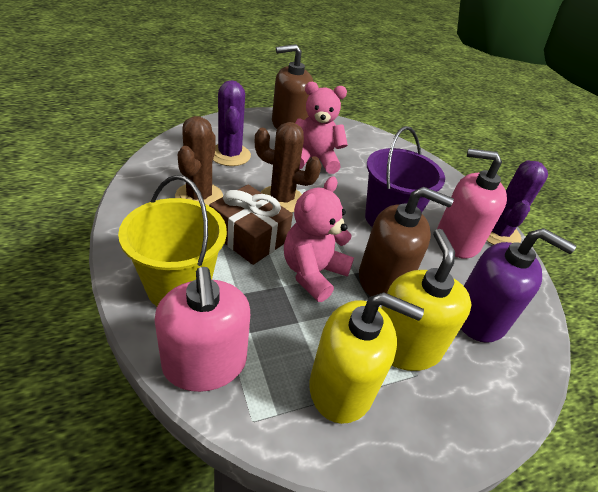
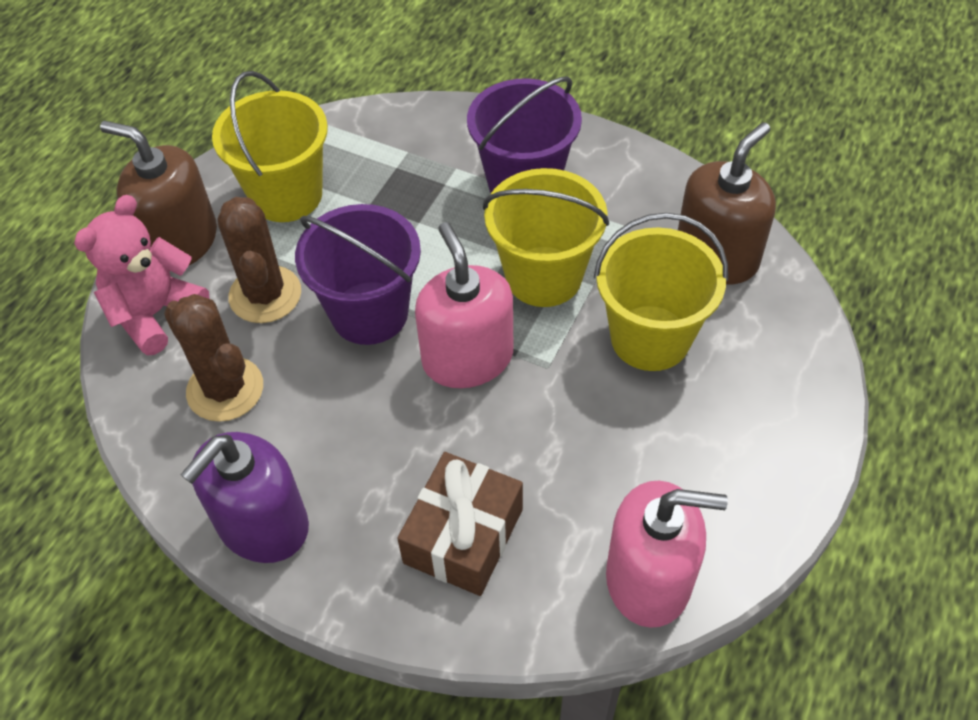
pink teddy bear: 2 -> 1
purple bucket: 1 -> 2
purple cactus: 2 -> 0
yellow bucket: 1 -> 3
yellow soap dispenser: 2 -> 0

